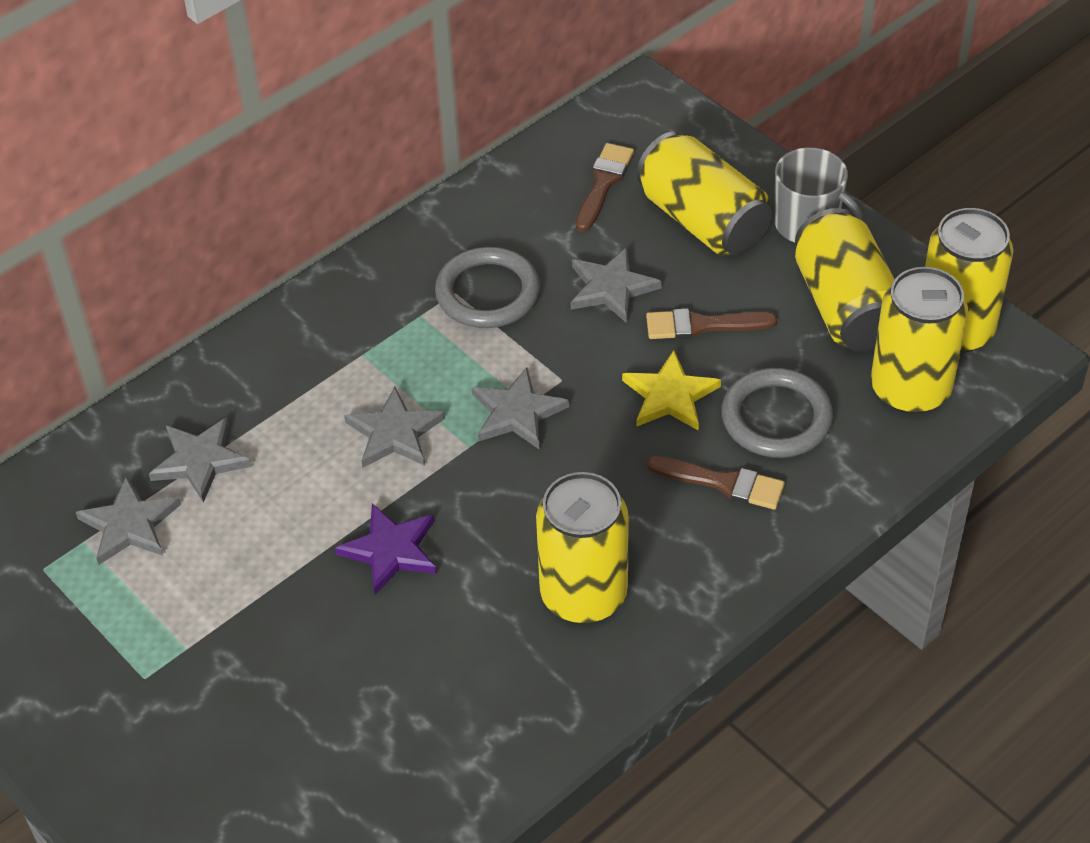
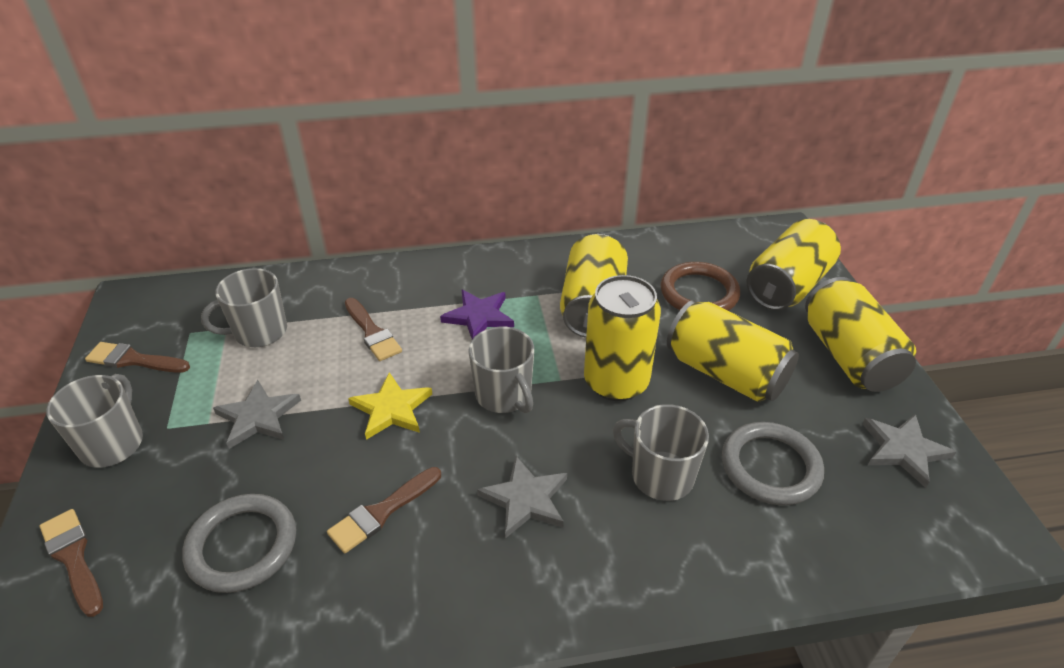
brown brush: 3 -> 4
brown ring: 0 -> 1
grey mug: 1 -> 4
grey star: 5 -> 3

